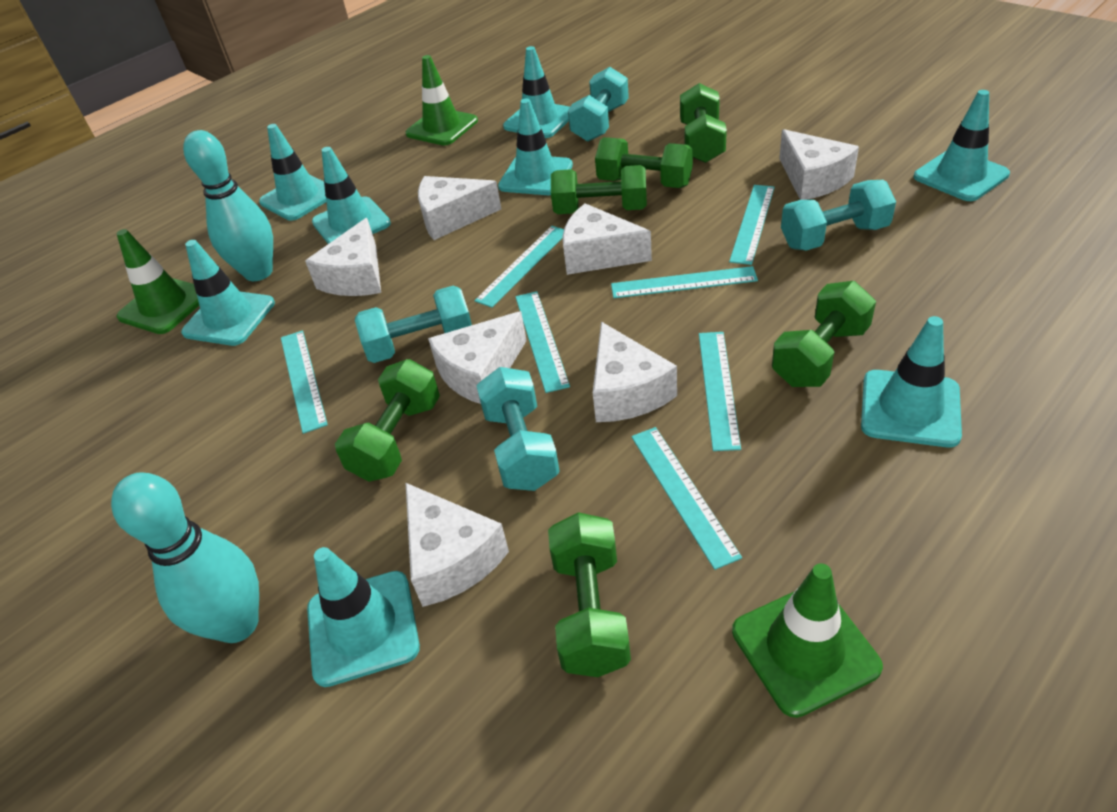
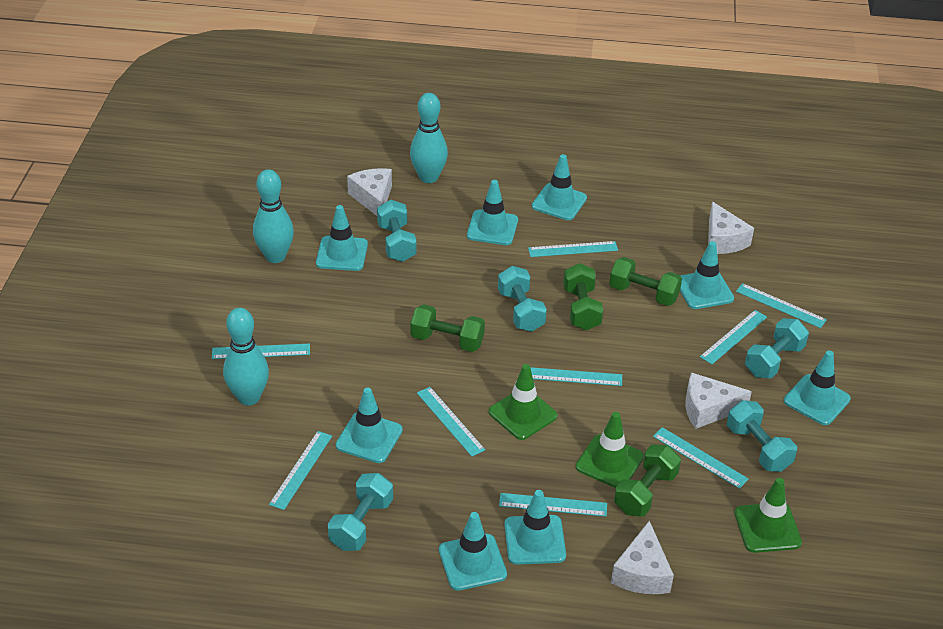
green dumbbell: 6 -> 4
turquoise bowling pin: 2 -> 3
turquoise dumbbell: 4 -> 5
turquoise ruler: 7 -> 9
white cheese: 7 -> 4

